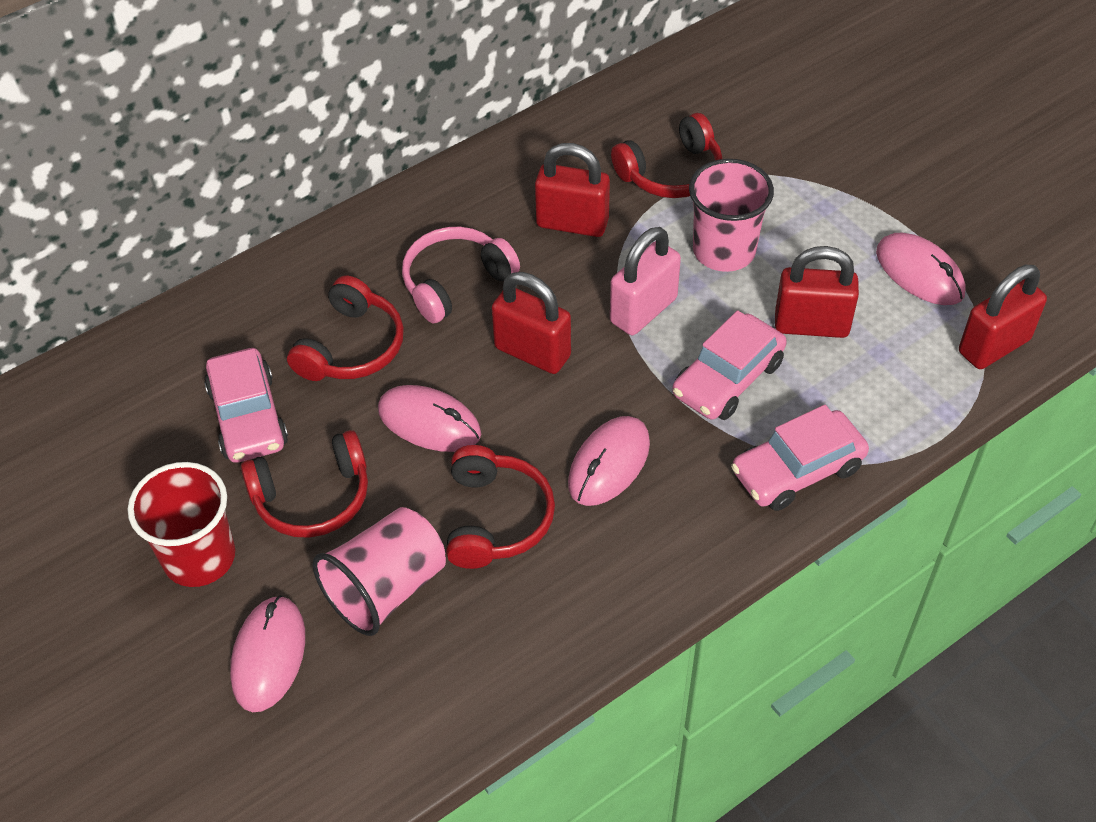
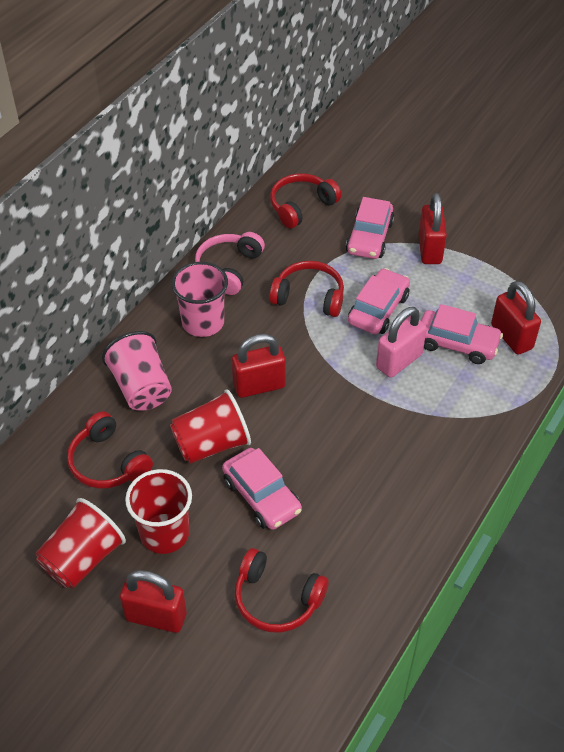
pink car: 3 -> 4
pink mouse: 4 -> 0
red cup: 1 -> 3

